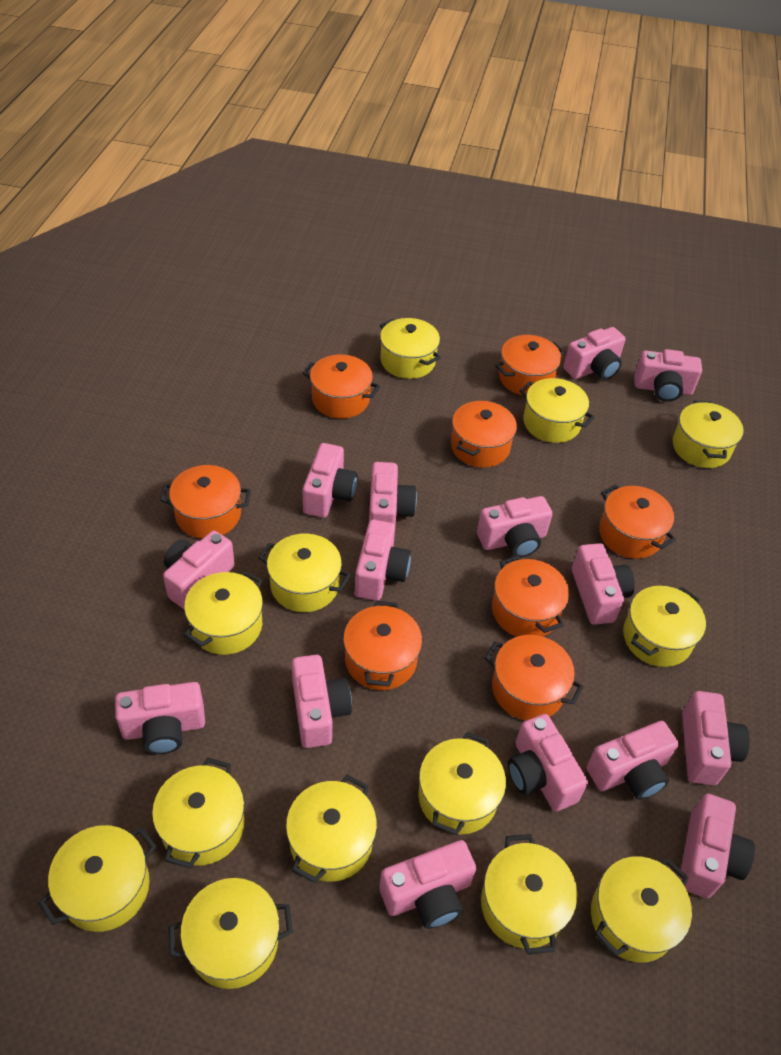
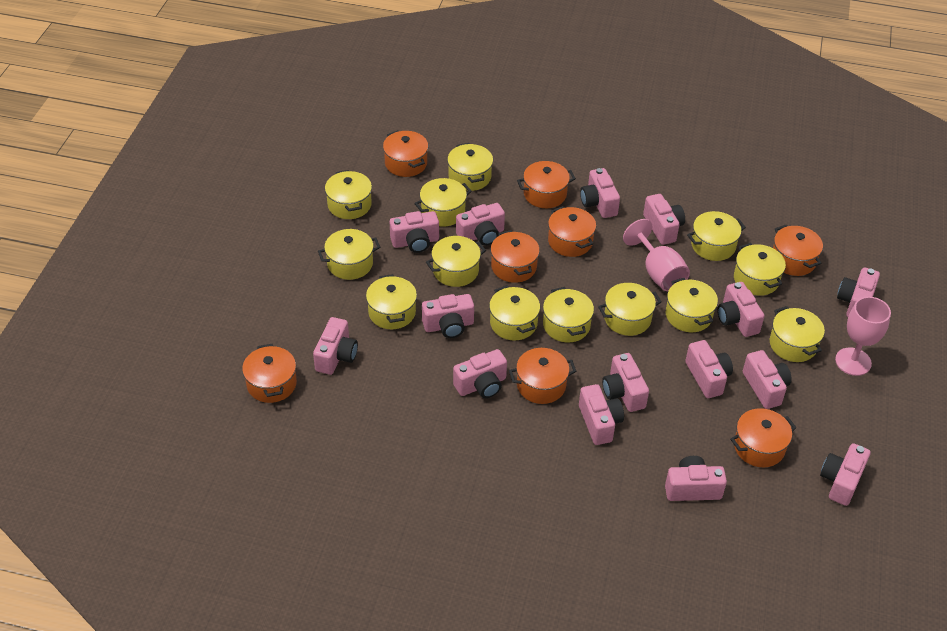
pink goblet: 0 -> 2

